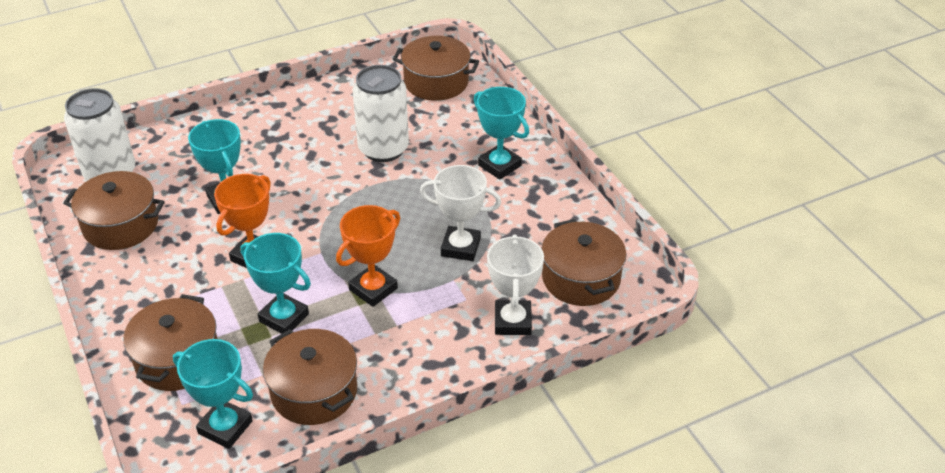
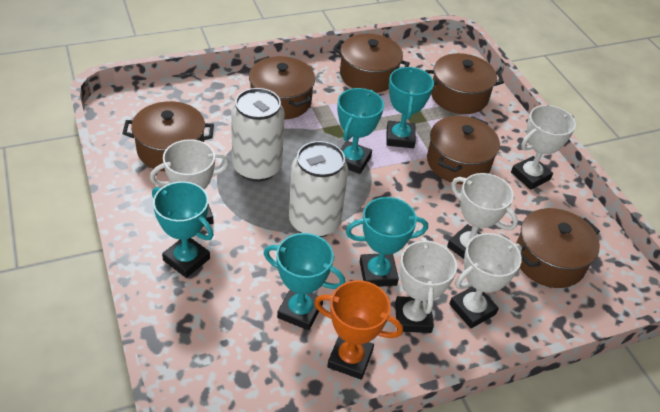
brown pot: 5 -> 6
orange trophy: 2 -> 1
turquoise trophy: 4 -> 5
white trophy: 2 -> 5

